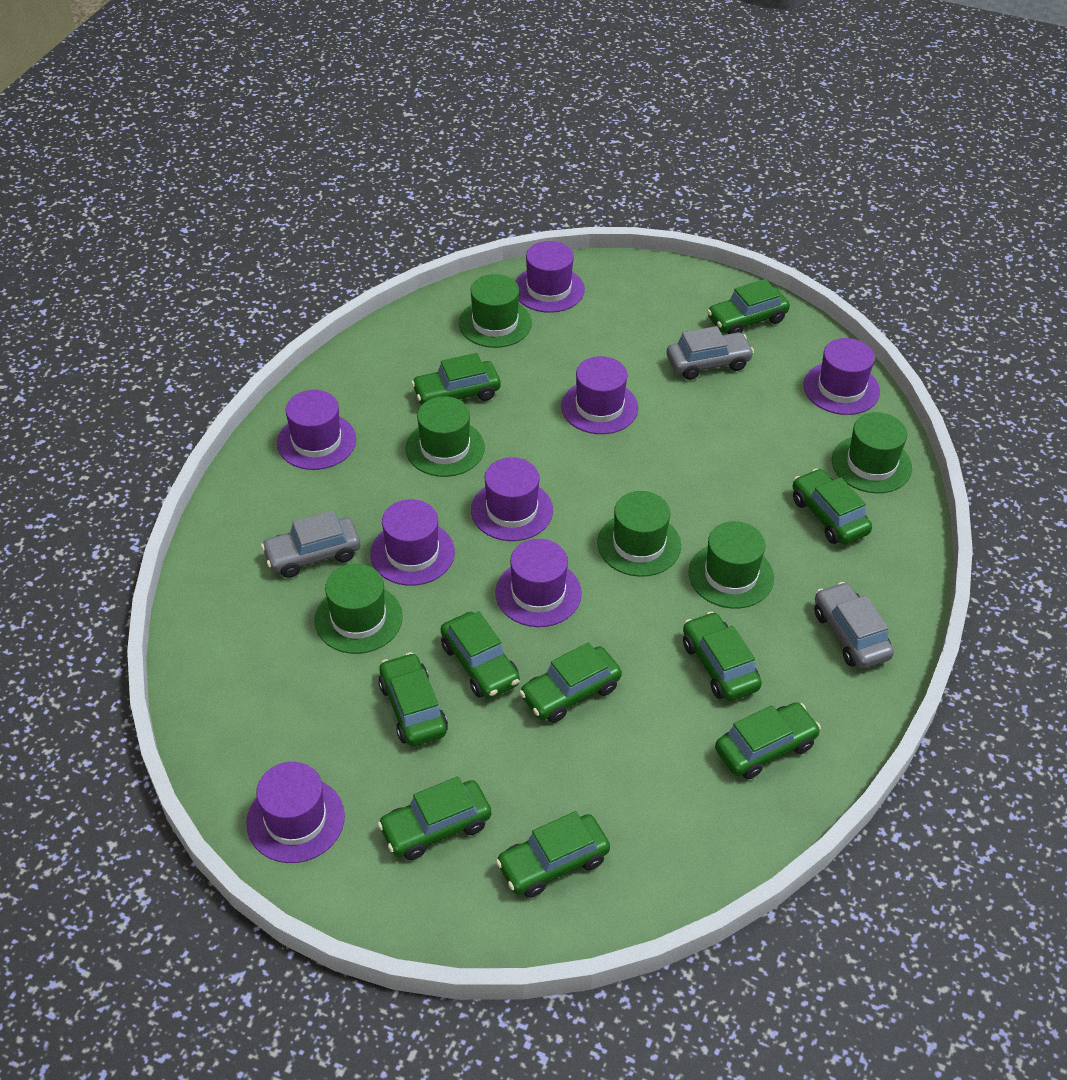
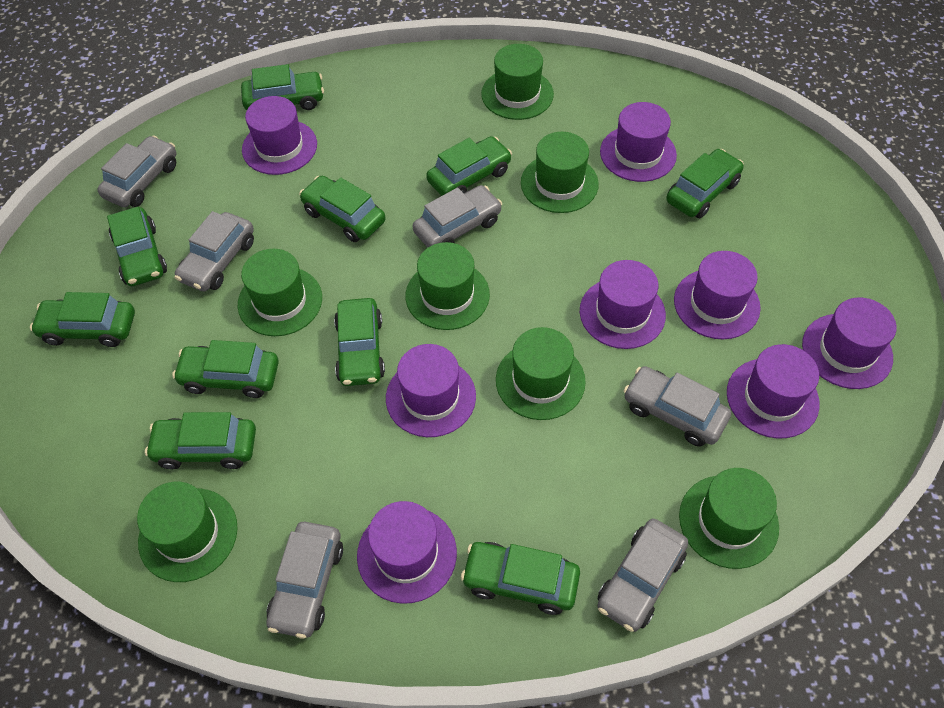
green hat: 6 -> 7
grey car: 3 -> 6

